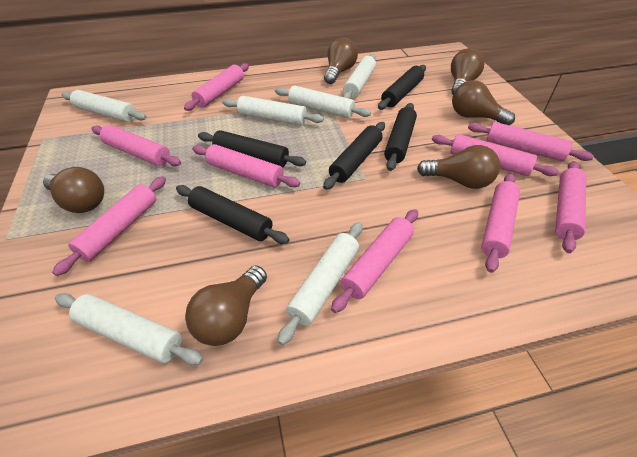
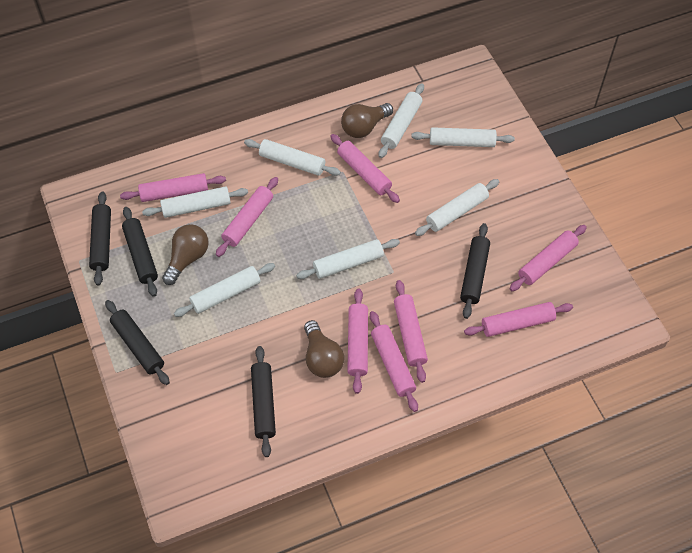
brown light bulb: 6 -> 3
pink rolling pin: 9 -> 8
white rolling pin: 6 -> 7

